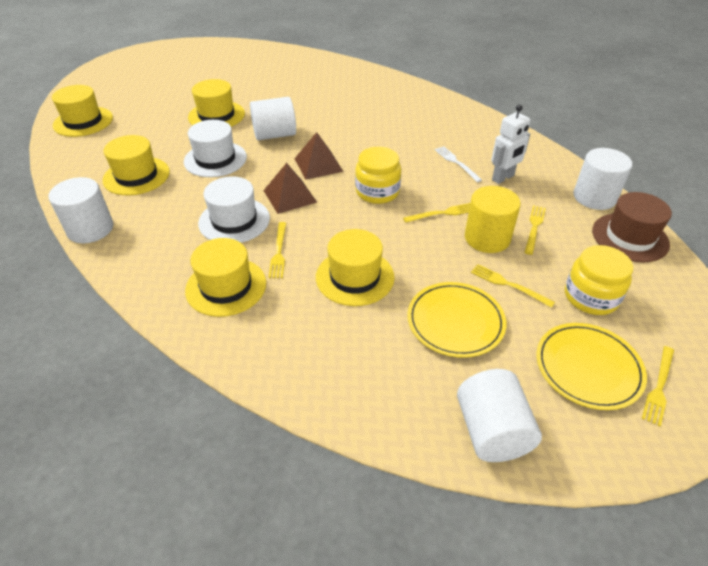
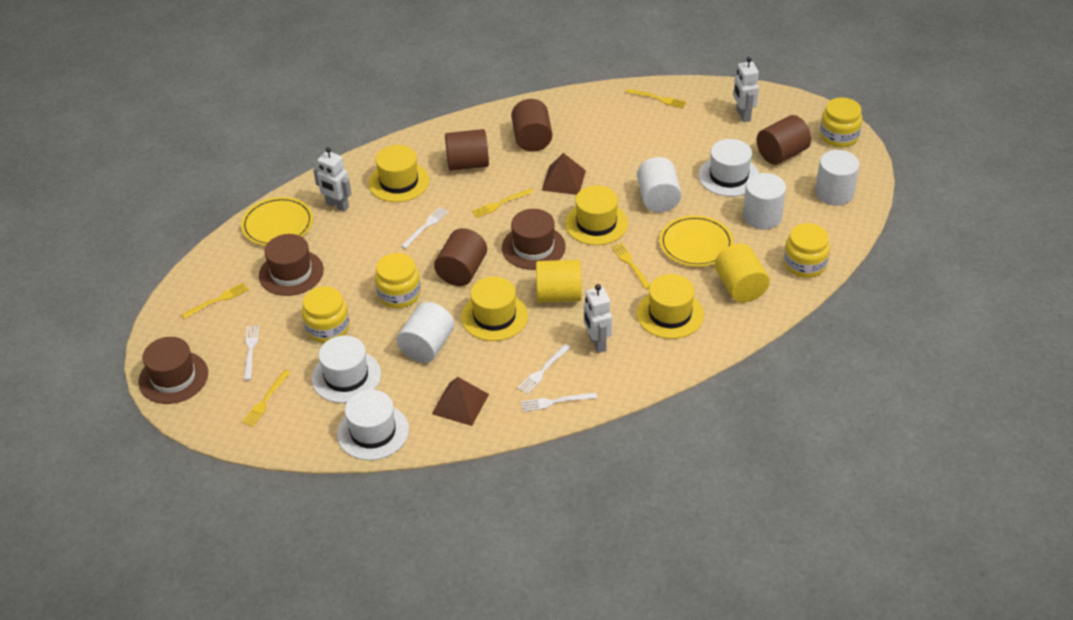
brown cylinder: 0 -> 4
brown hat: 1 -> 3
white fork: 1 -> 4
white hat: 2 -> 3
white robot: 1 -> 3
yellow cylinder: 1 -> 2
yellow hat: 5 -> 4
yellow jar: 2 -> 4

